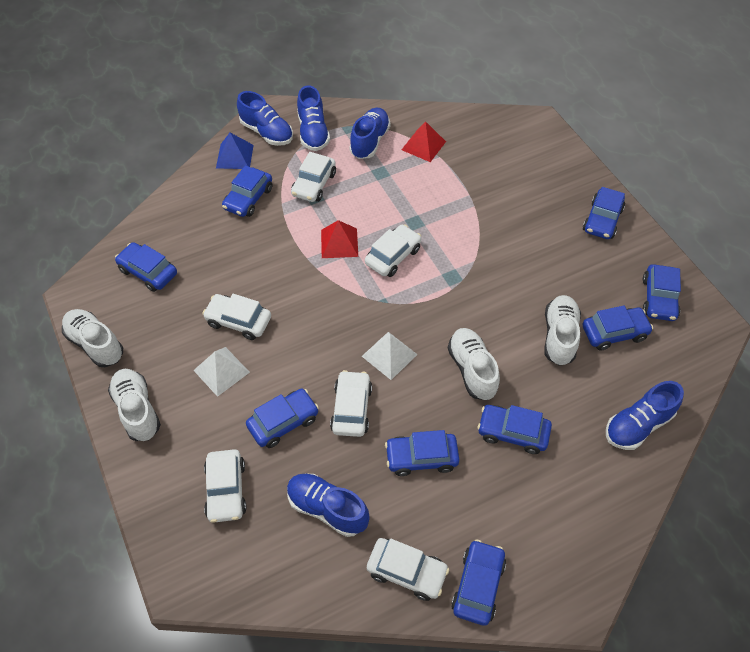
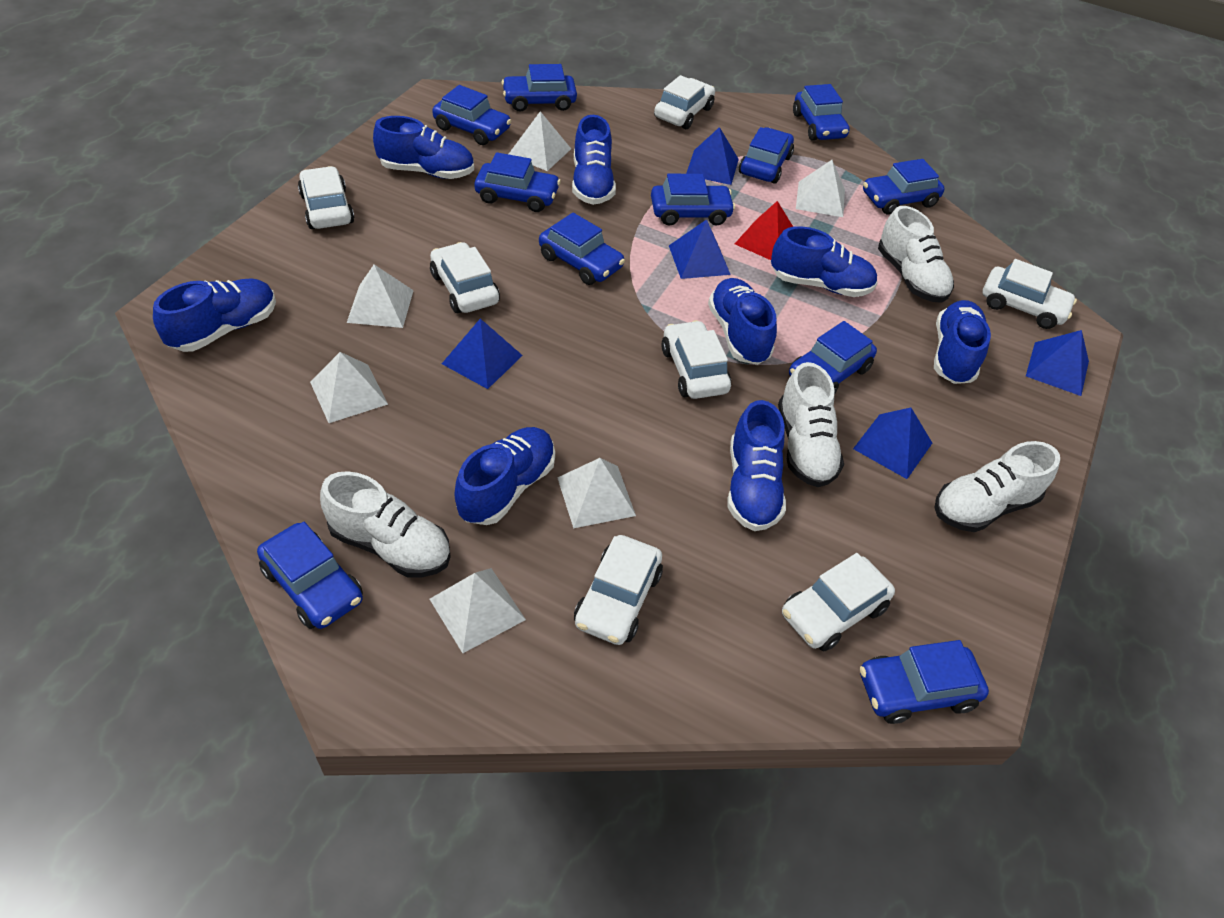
blue car: 9 -> 11
blue pyramid: 1 -> 5
blue shoe: 5 -> 8
red pyramid: 2 -> 1
white car: 6 -> 7
white pyramid: 2 -> 6

